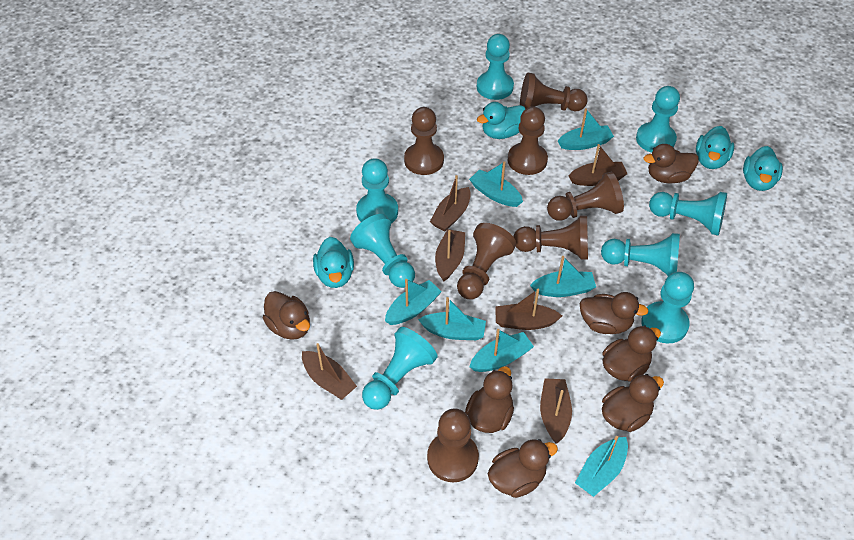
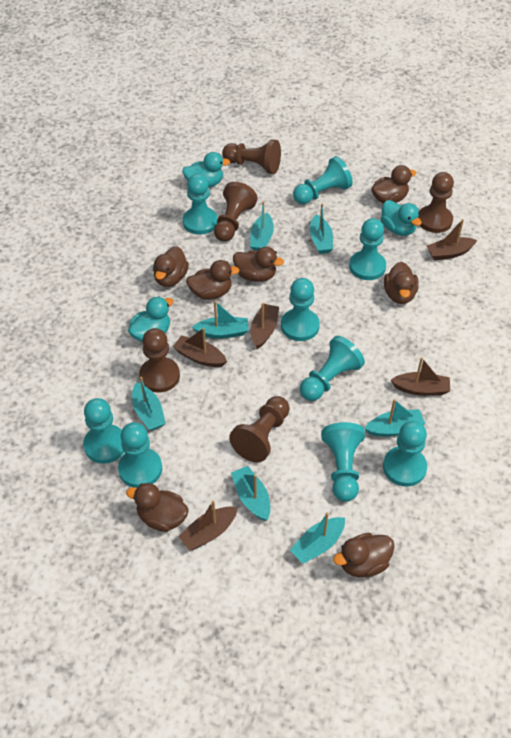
brown boat: 6 -> 5
brown pawn: 7 -> 5
turquoise duck: 4 -> 3
turquoise pawn: 8 -> 9

